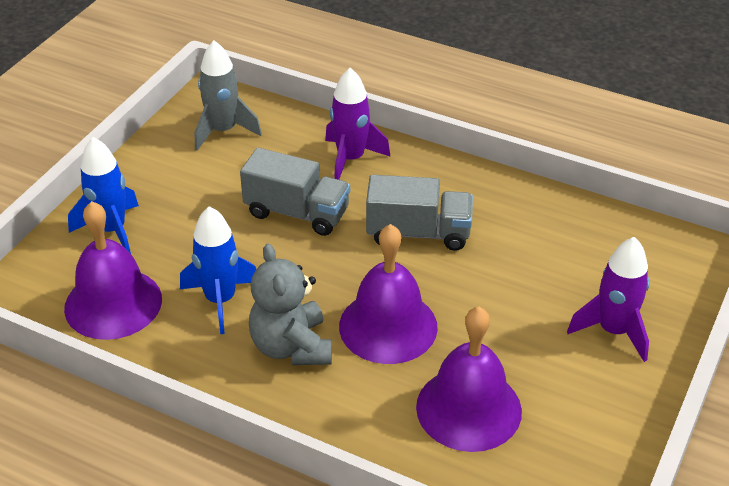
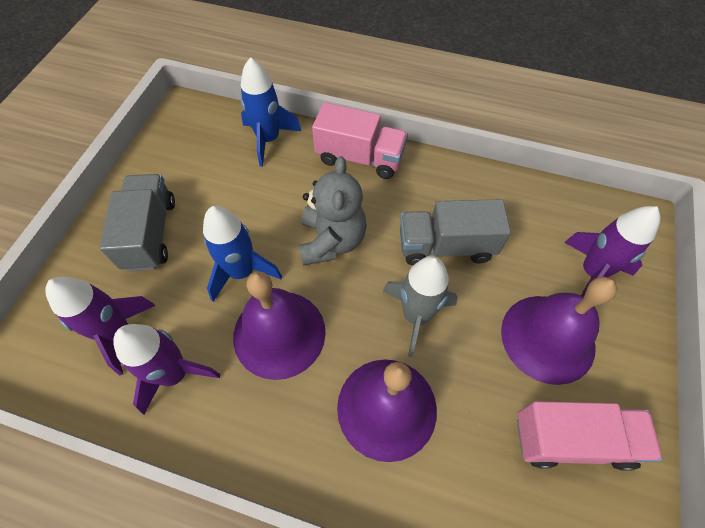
pink truck: 0 -> 2
purple rocket: 2 -> 3

